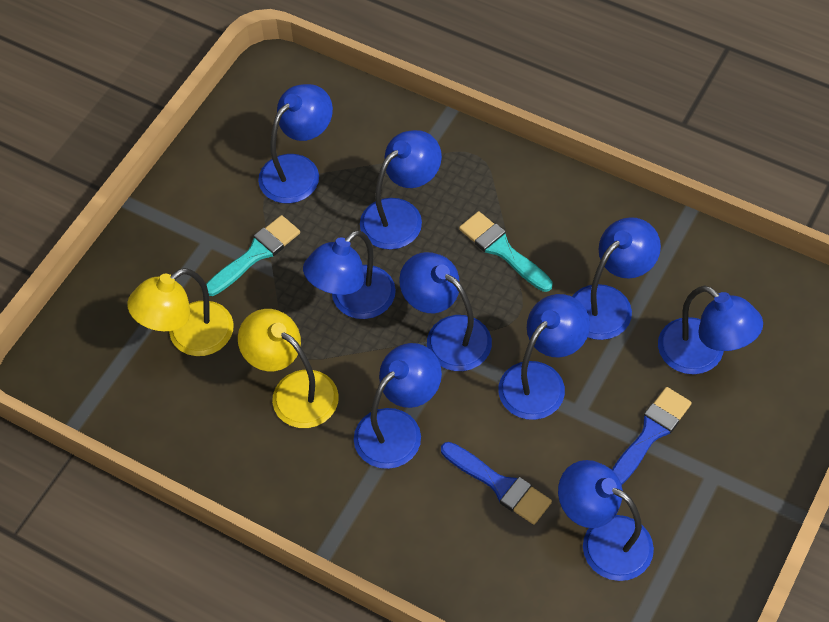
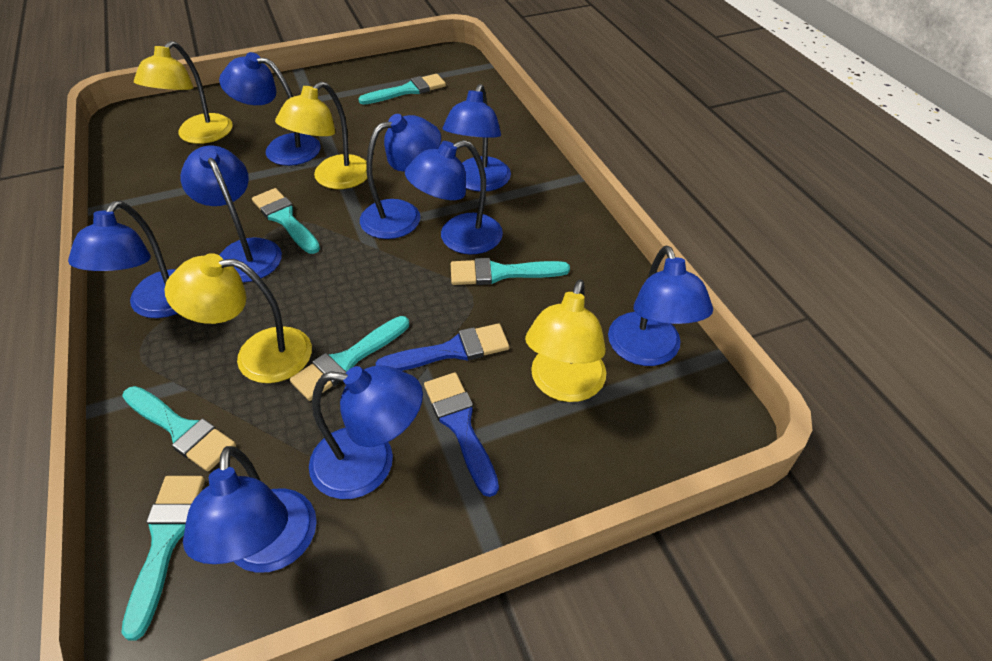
turquoise brush: 2 -> 6
yellow lamp: 2 -> 4

